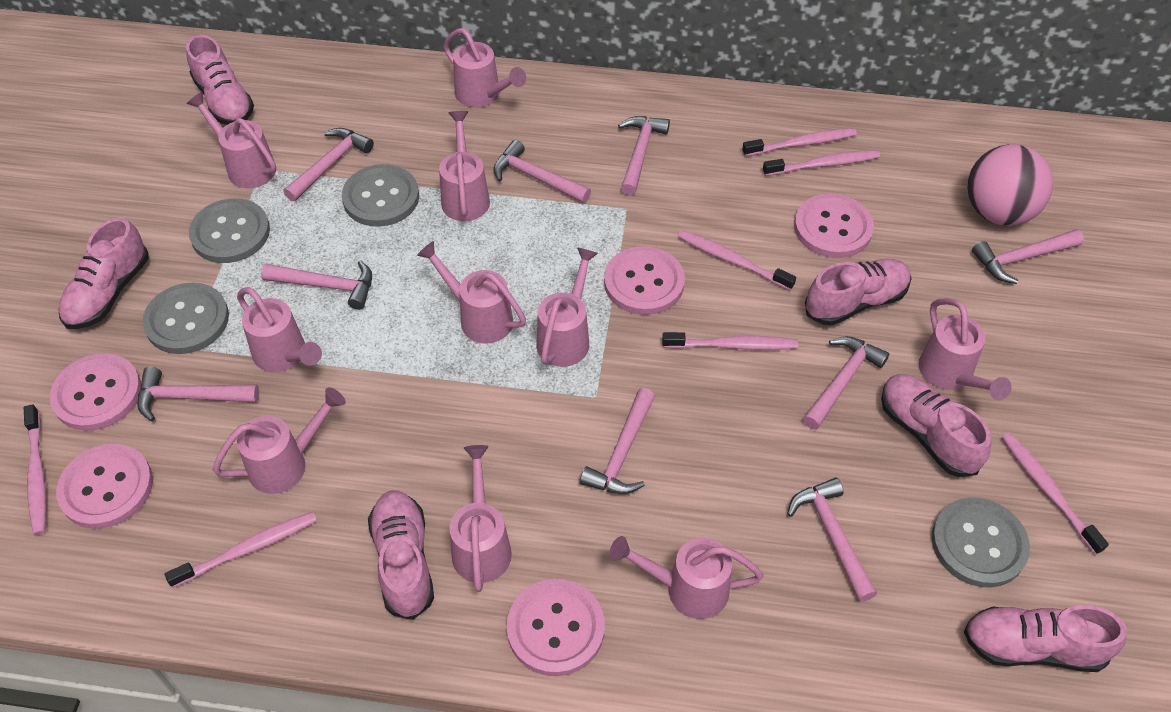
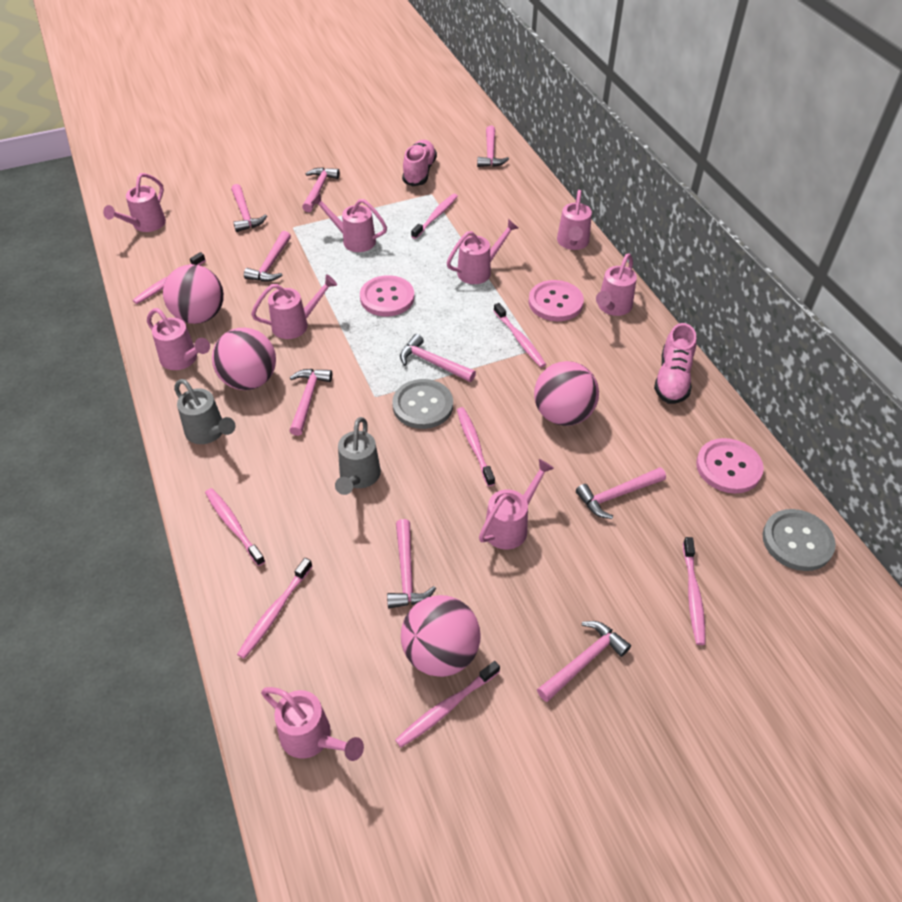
grey button: 4 -> 2
grey watering can: 0 -> 2
pink ball: 1 -> 4
pink button: 5 -> 3
pink shoe: 6 -> 2
pink toothbrush: 7 -> 8
pink watering can: 10 -> 9

